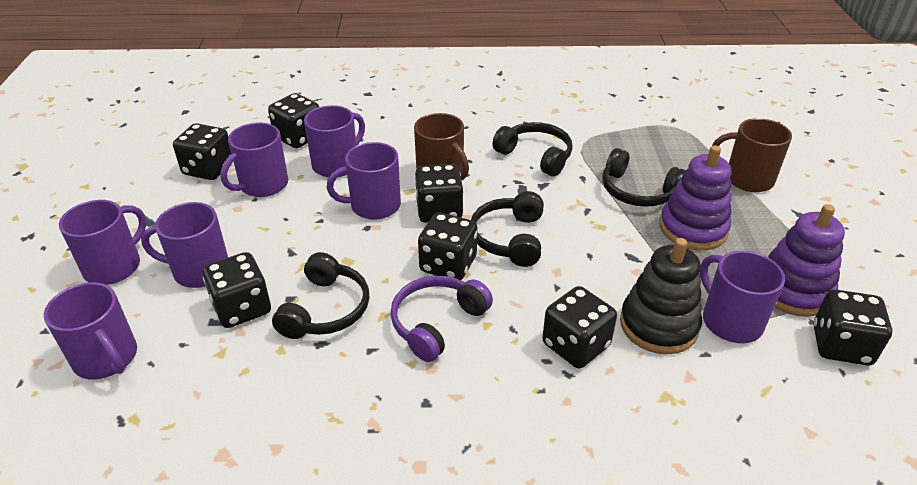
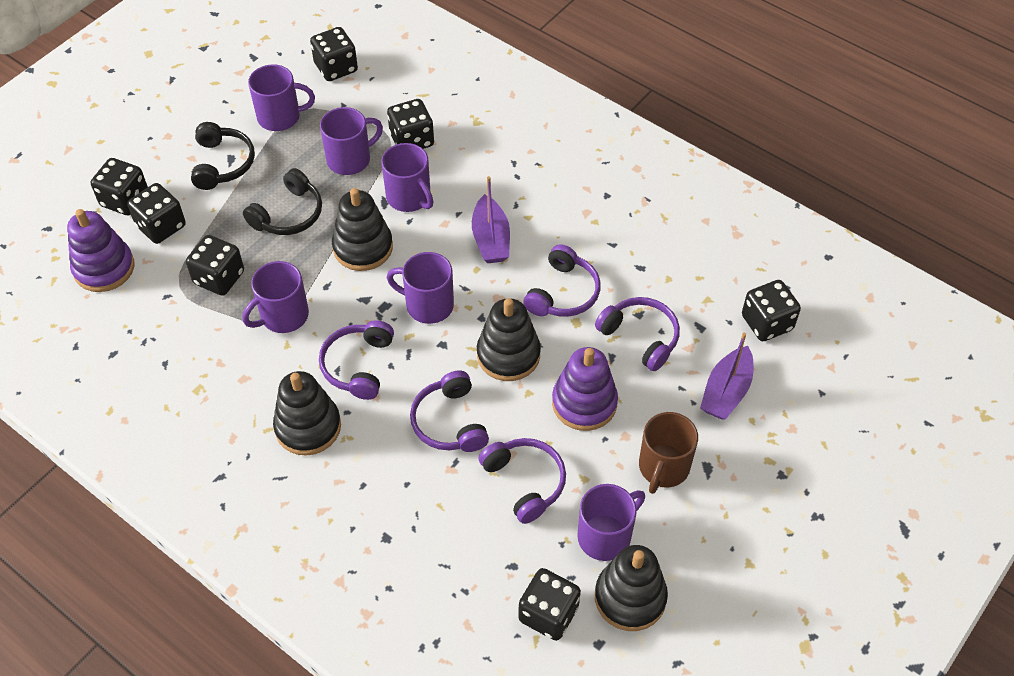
black headphones: 4 -> 2
black stacking toy: 1 -> 4
brown mug: 2 -> 1
purple boat: 0 -> 2
purple headphones: 1 -> 5
purple mug: 7 -> 6

